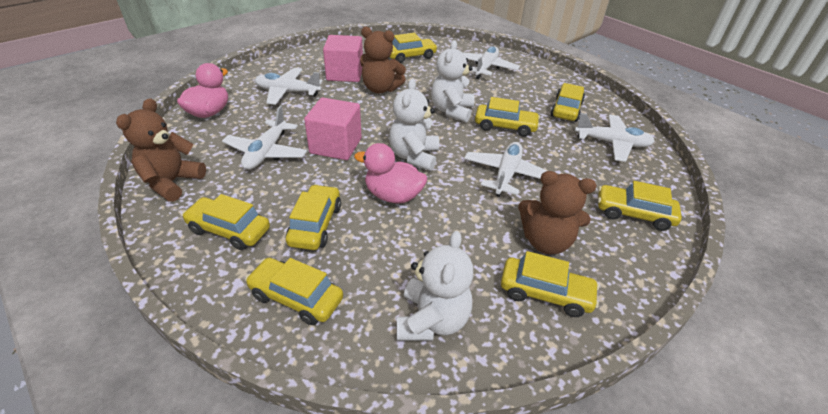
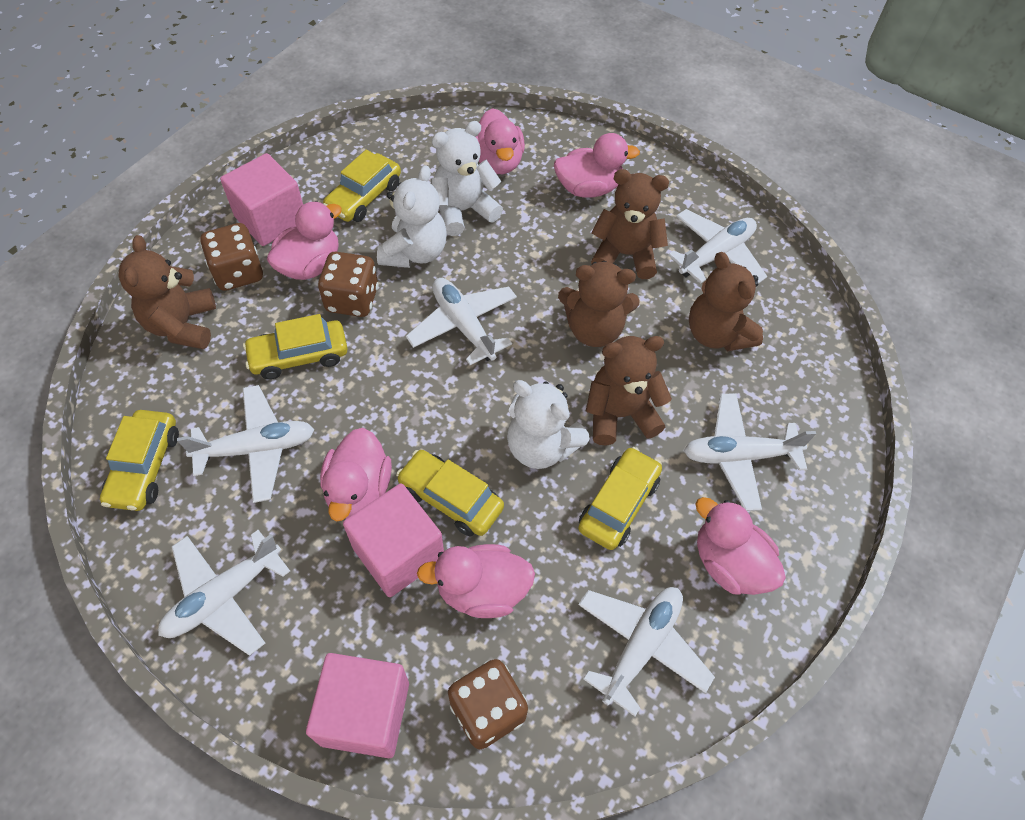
brown dice: 0 -> 3
brown teddy bear: 3 -> 5
pink cube: 2 -> 3
pink duck: 2 -> 6
white plane: 5 -> 6
yellow car: 8 -> 5

